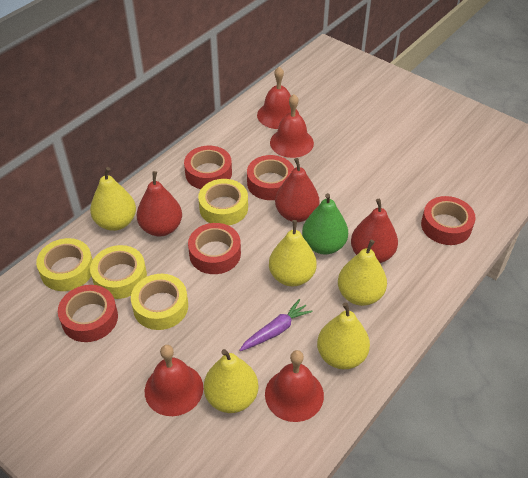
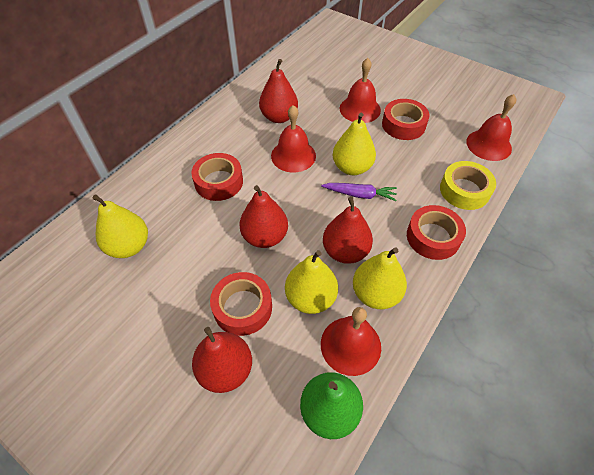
red pear: 3 -> 4
red tape: 5 -> 4
yellow pear: 5 -> 4
yellow tape: 4 -> 1

